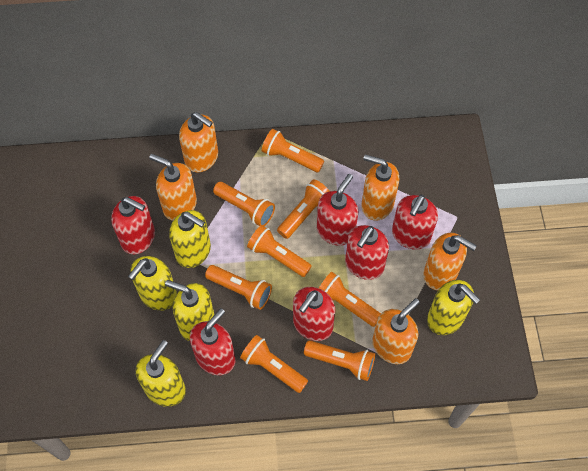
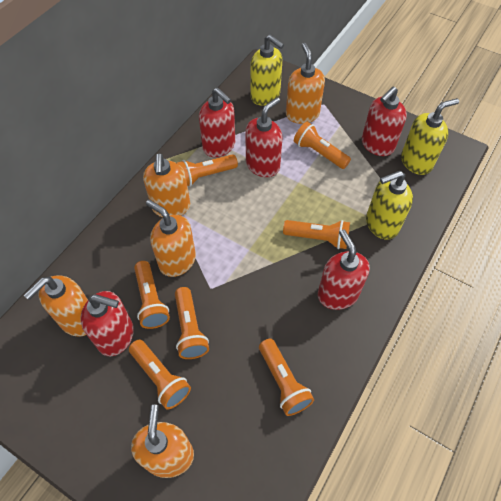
orange flashlight: 8 -> 7
red soap dispenser: 6 -> 5
yellow soap dispenser: 5 -> 3

